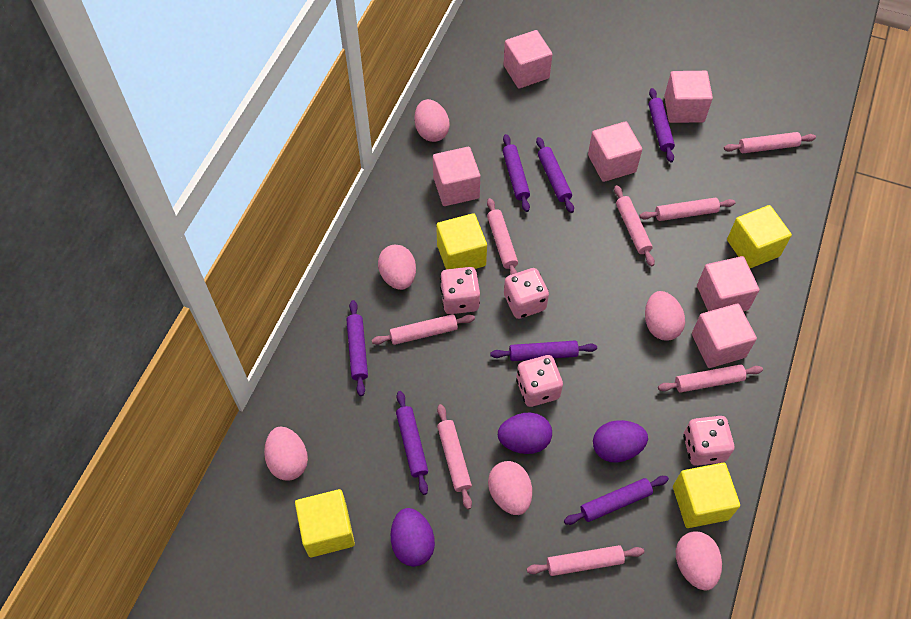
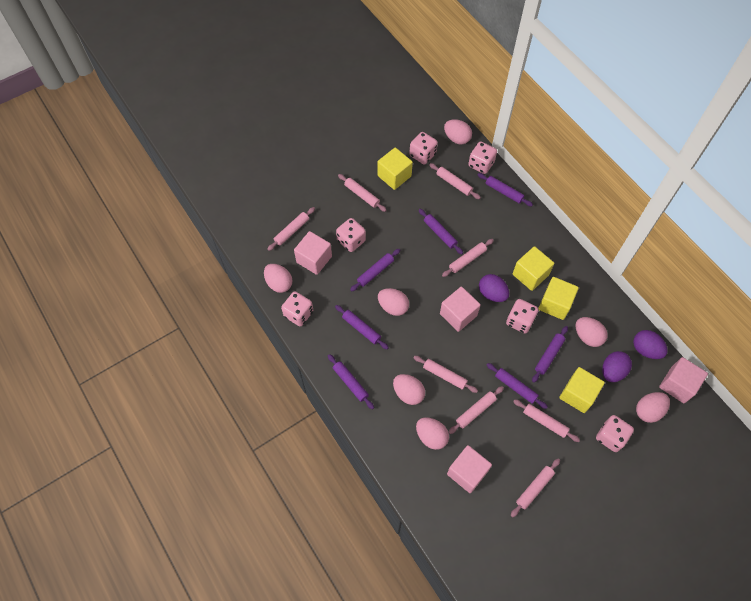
pink cube: 6 -> 4
pink dice: 4 -> 6
pink egg: 6 -> 7

